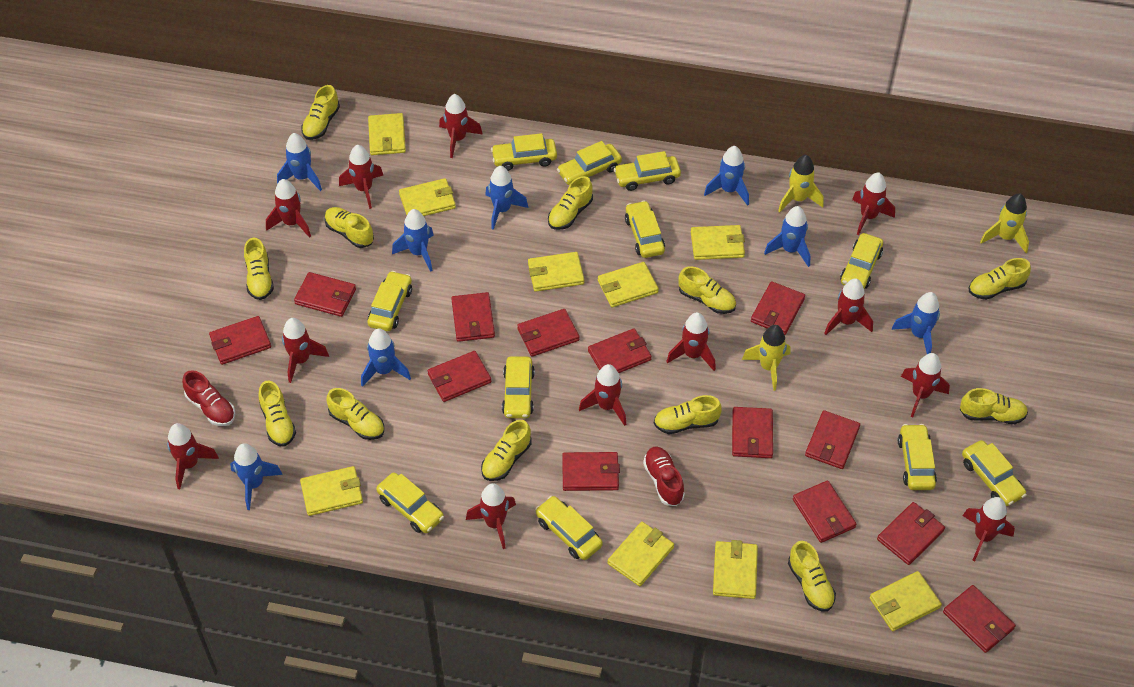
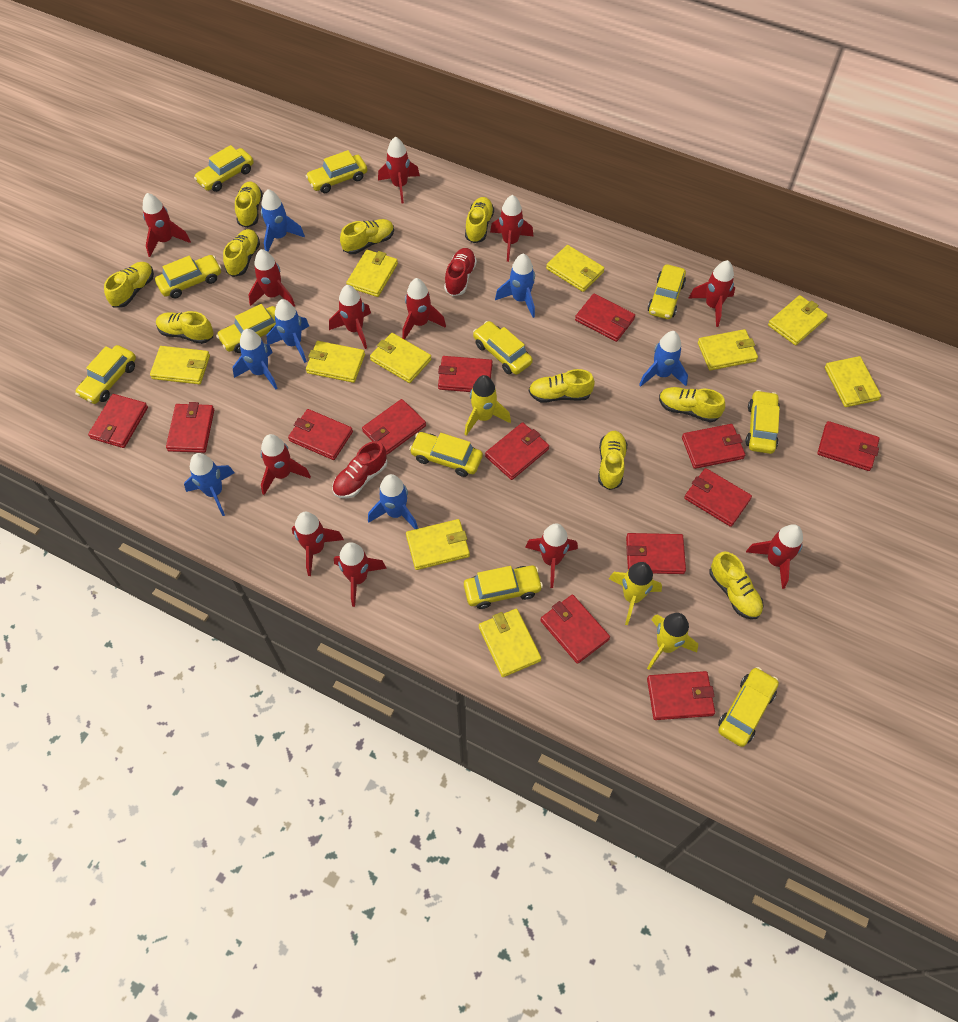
blue rocket: 8 -> 7
yellow shoe: 12 -> 10
yellow wallet: 9 -> 10

